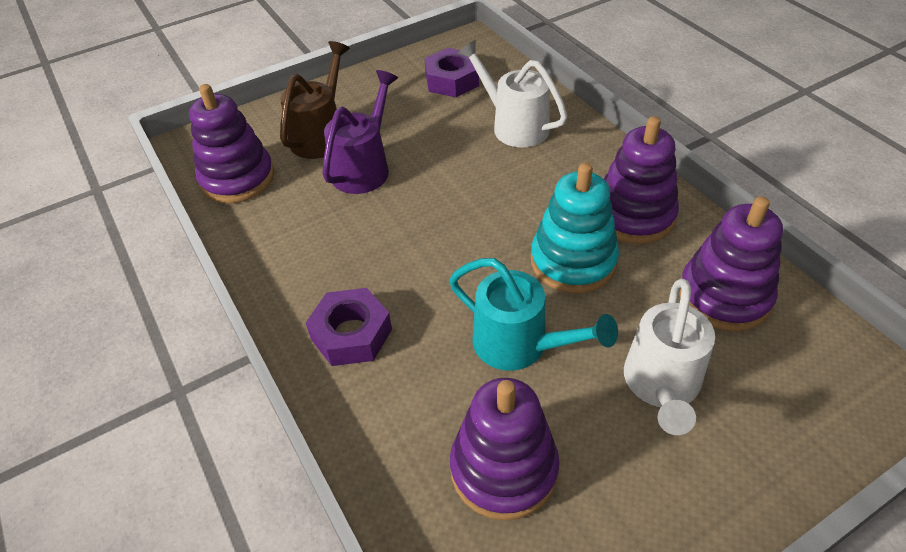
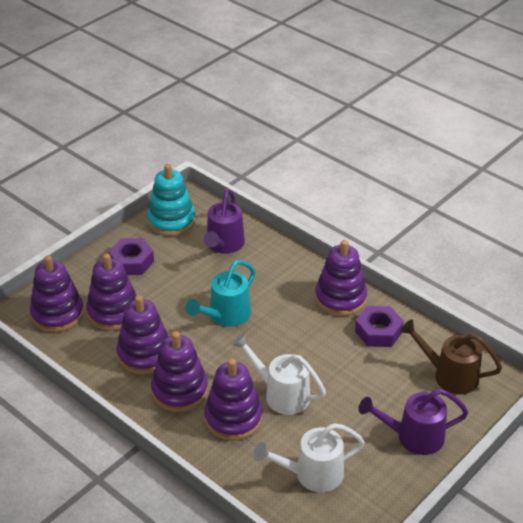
purple stacking toy: 4 -> 6
purple watering can: 1 -> 2

